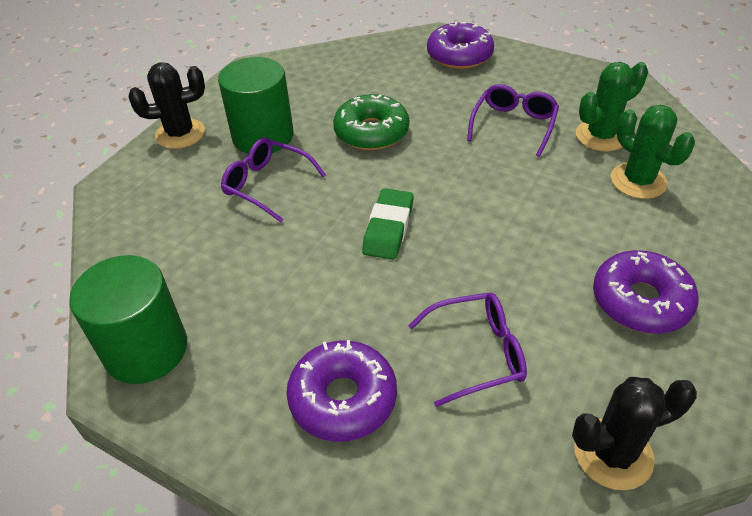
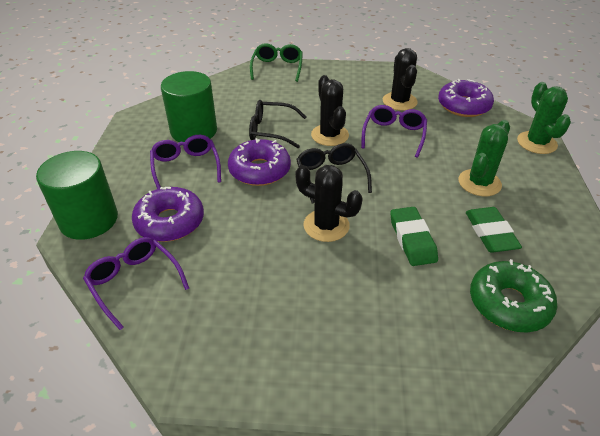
black cactus: 2 -> 3
black glasses: 0 -> 2
green eraser: 1 -> 2
green glasses: 0 -> 1

